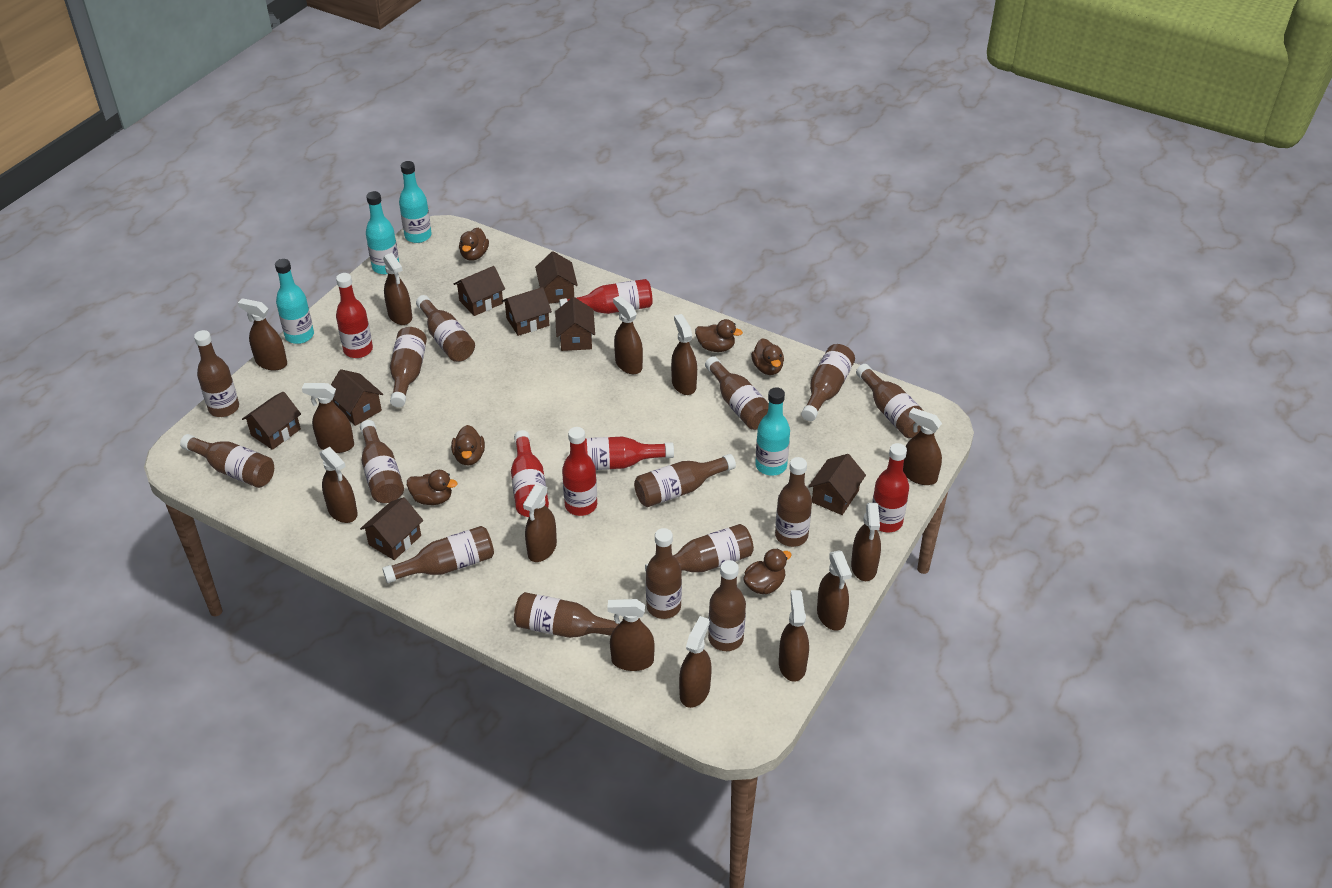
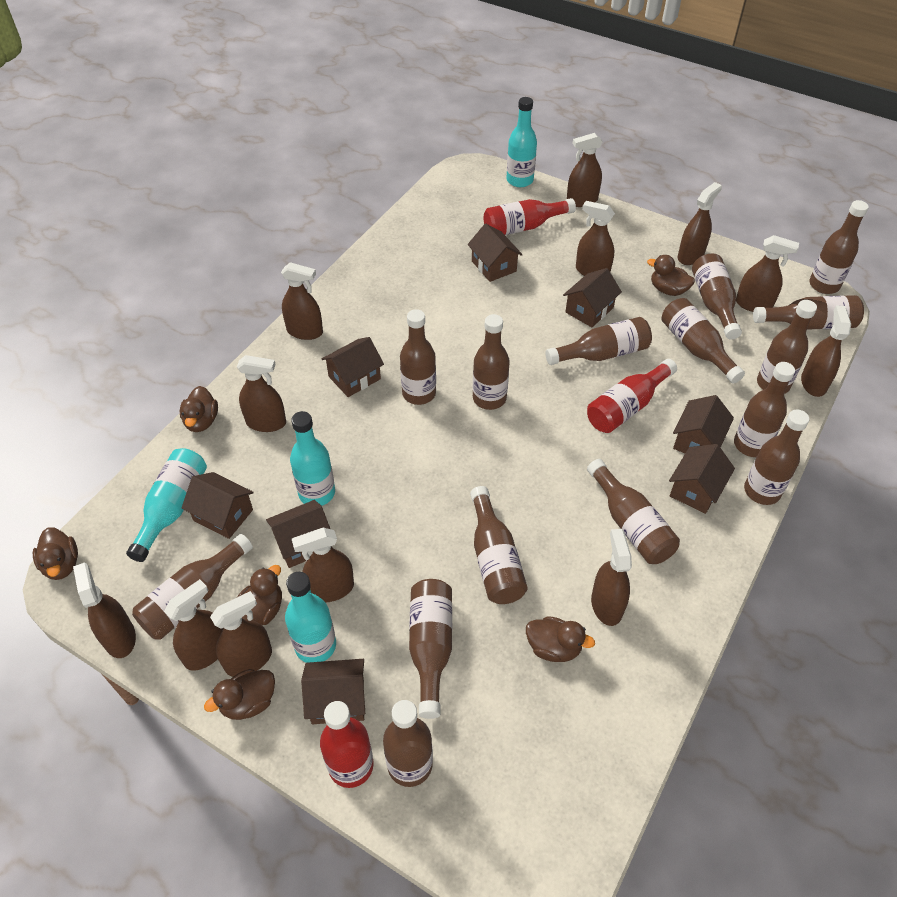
brown spray bottle: 13 -> 12
red bottle: 6 -> 3

